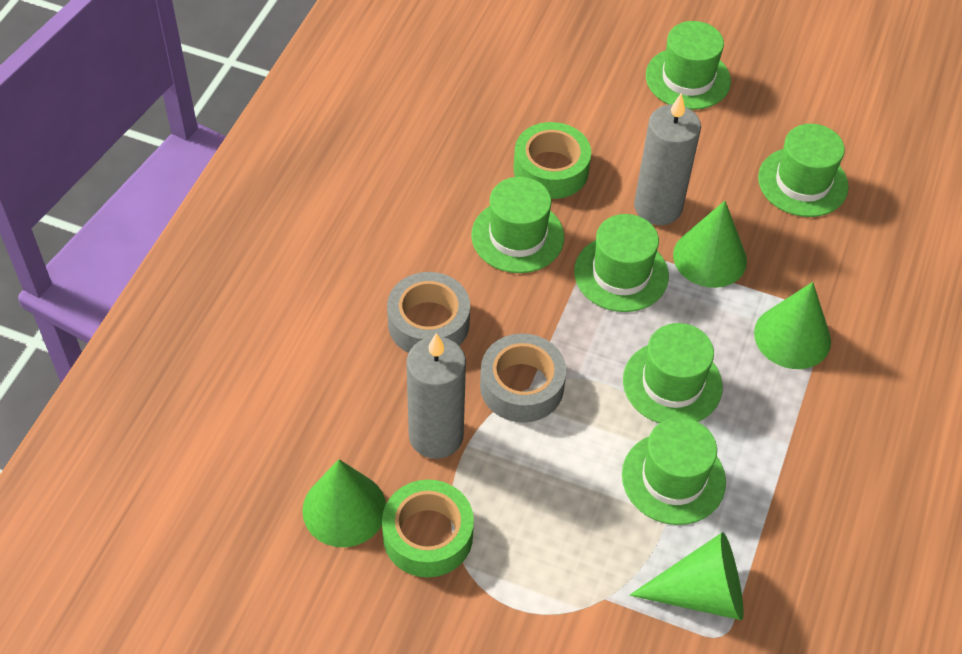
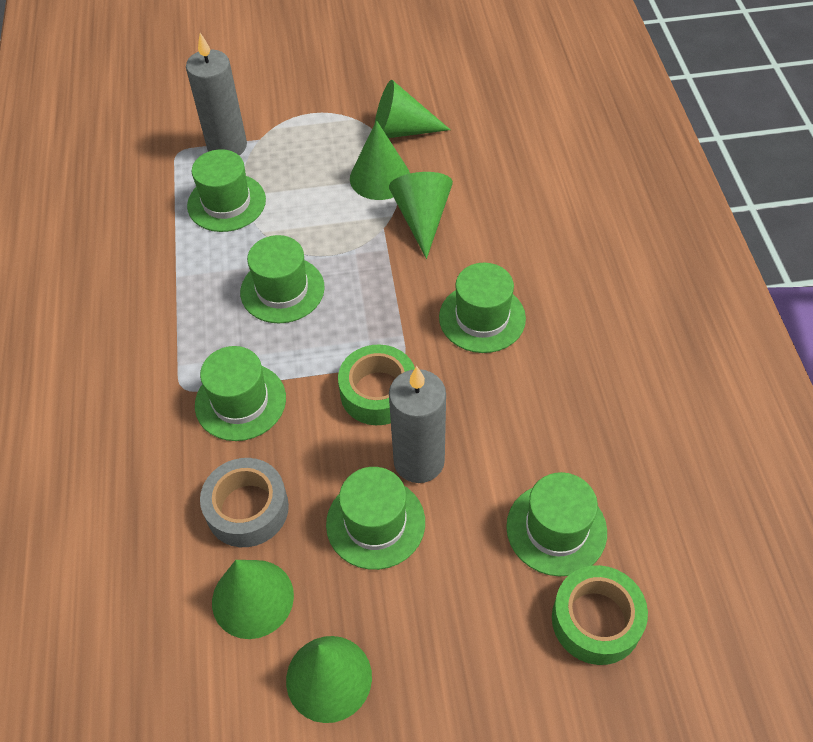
green cone: 4 -> 5
grey tape: 2 -> 1

